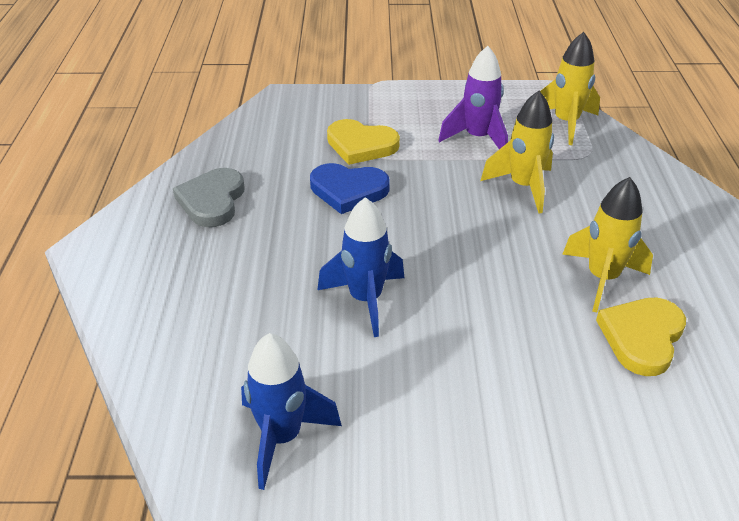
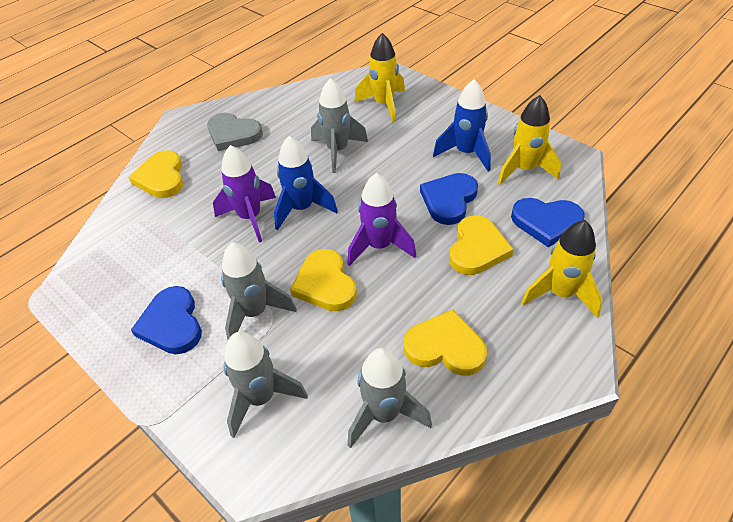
blue heart: 1 -> 3
grey rocket: 0 -> 4
purple rocket: 1 -> 2
yellow heart: 2 -> 4

